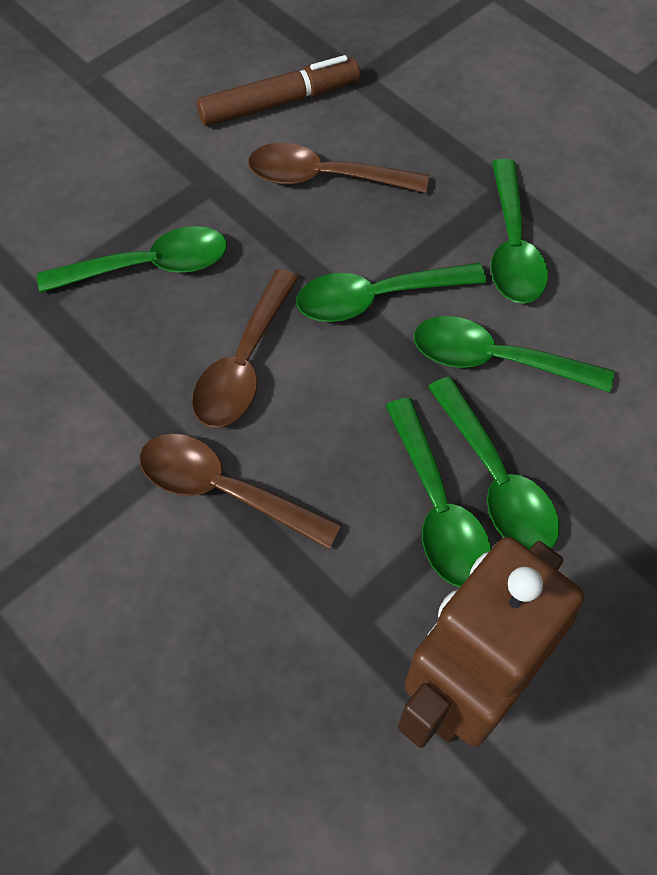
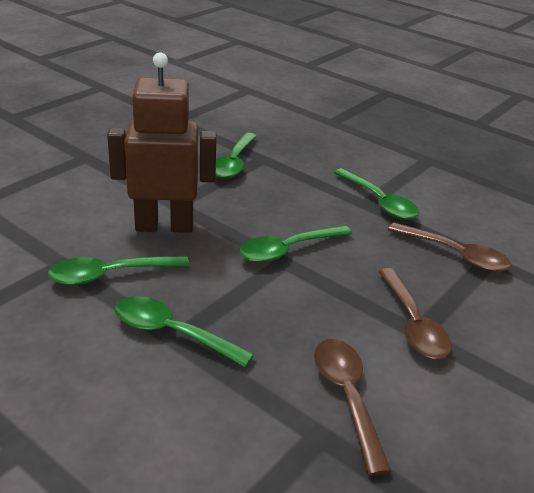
brown marker: 1 -> 0
green spoon: 6 -> 5

